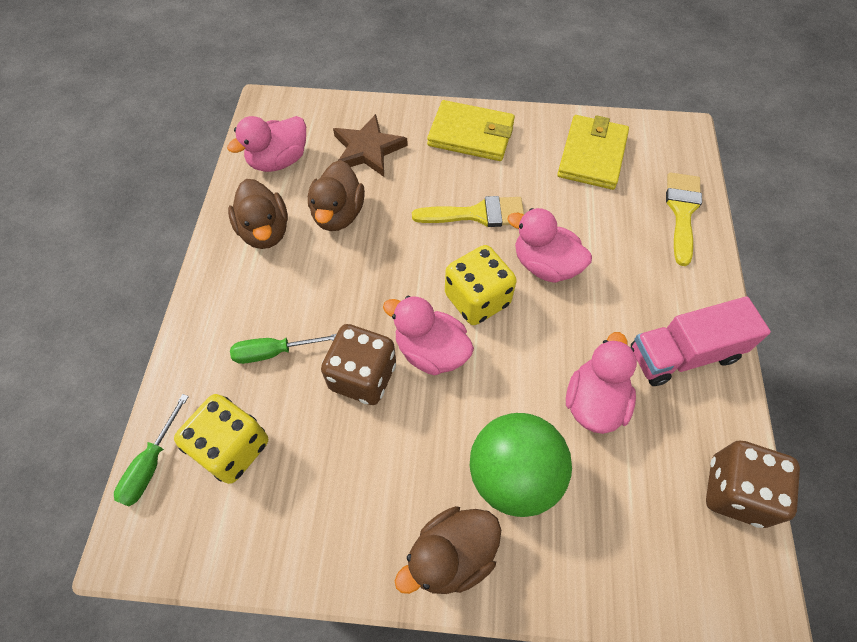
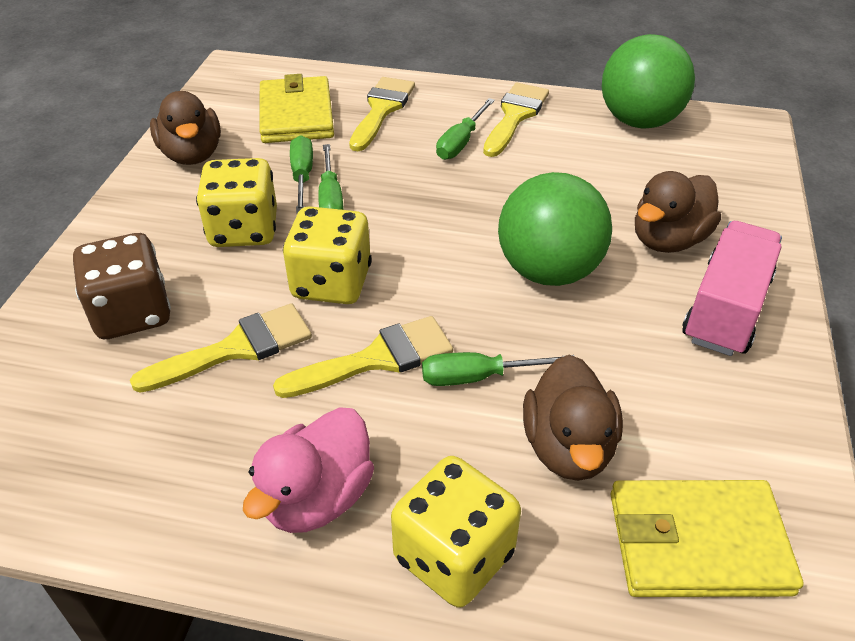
brown dice: 2 -> 1
brown star: 1 -> 0
green ball: 1 -> 2
green screwdriver: 2 -> 4
pink duck: 4 -> 1
yellow brush: 2 -> 4
yellow dice: 2 -> 3

